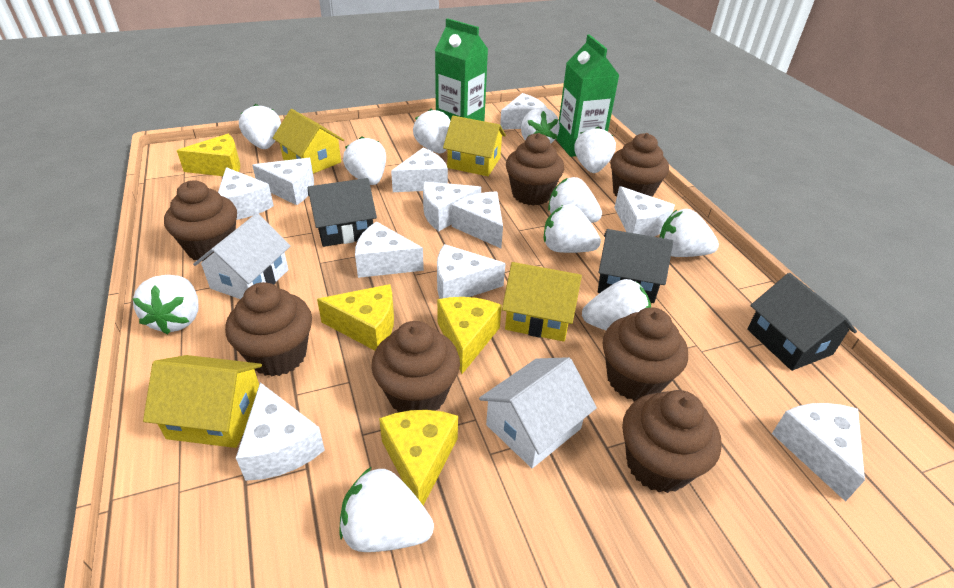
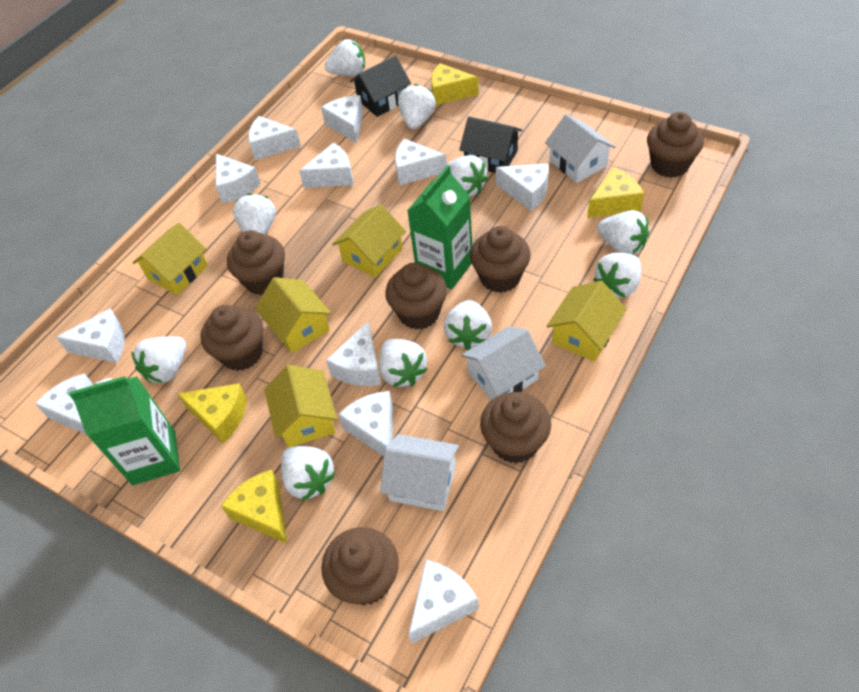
black house: 3 -> 2
white house: 2 -> 3
white strawberry: 11 -> 10
yellow house: 4 -> 5

